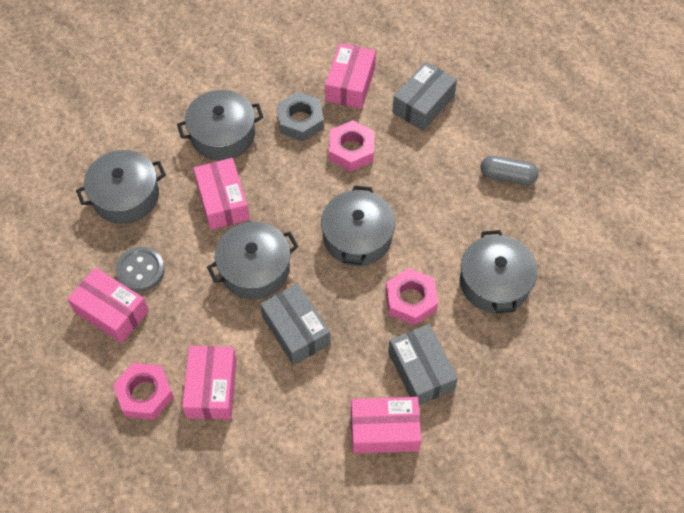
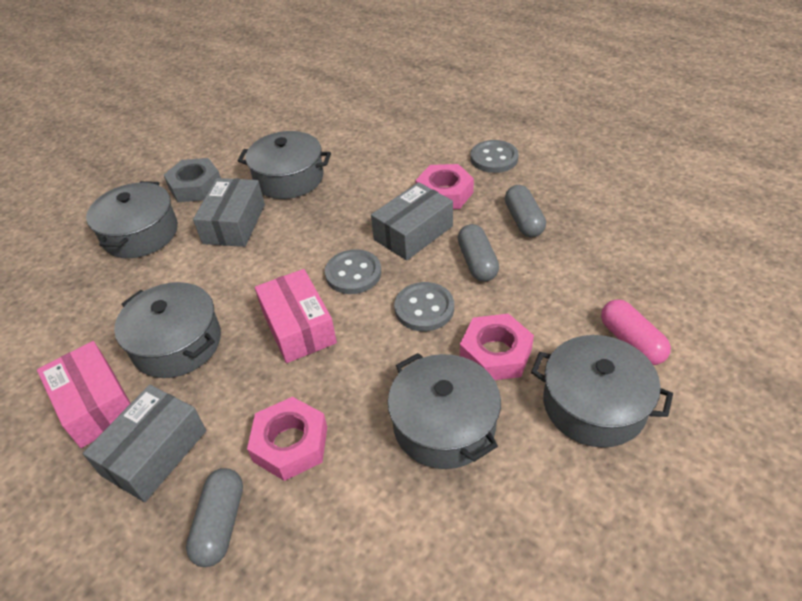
grey button: 1 -> 3
grey capsule: 1 -> 3
pink box: 5 -> 2
pink capsule: 0 -> 1

